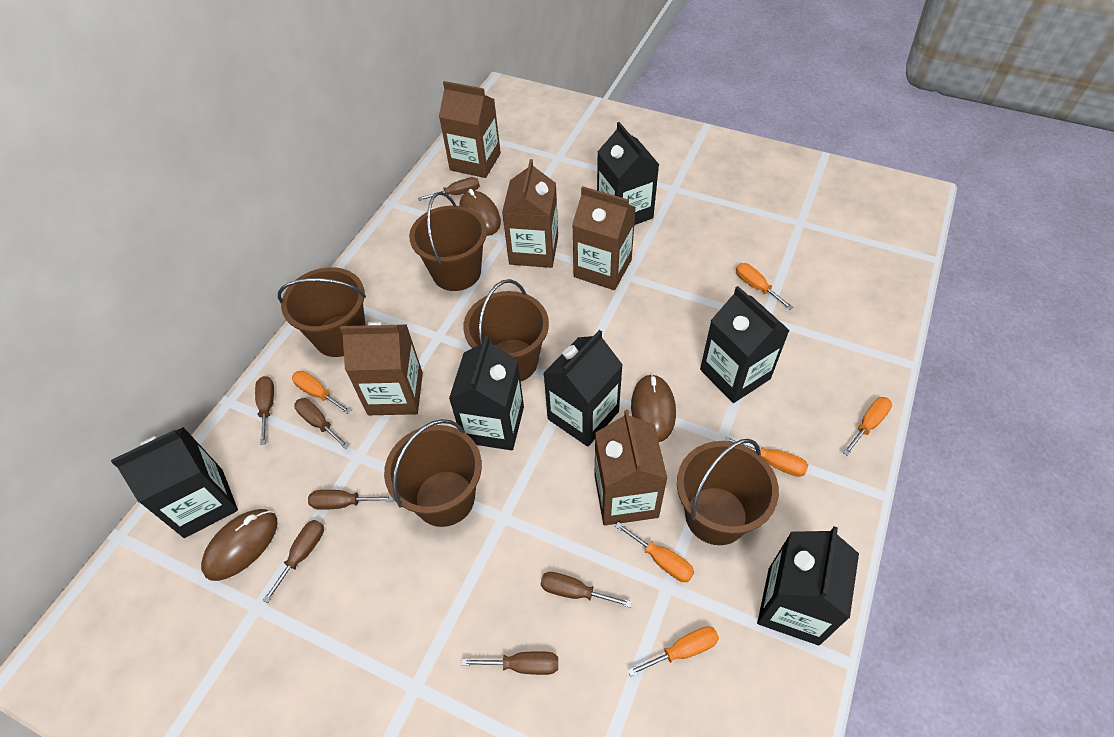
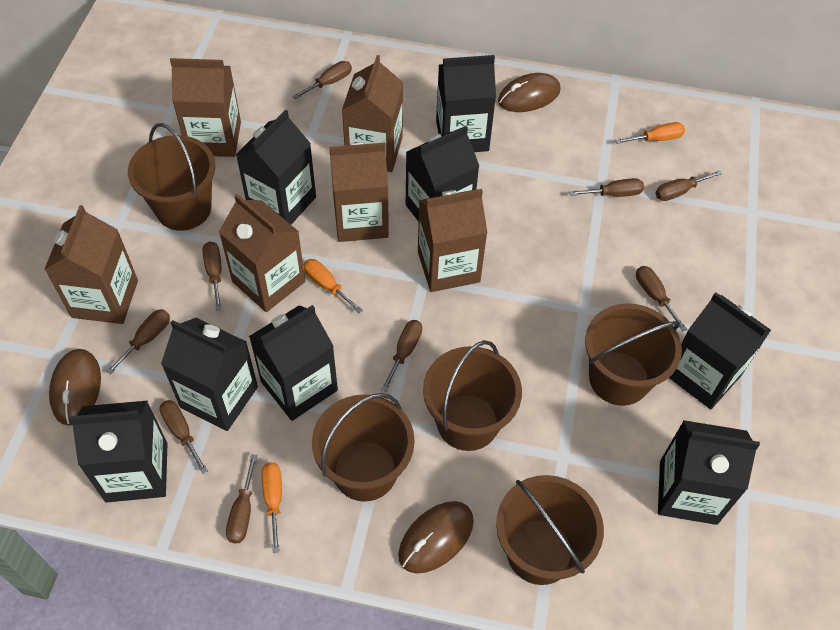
black carton: 6 -> 8
brown carton: 5 -> 6
brown screwdriver: 7 -> 9
orange screwdriver: 6 -> 3

